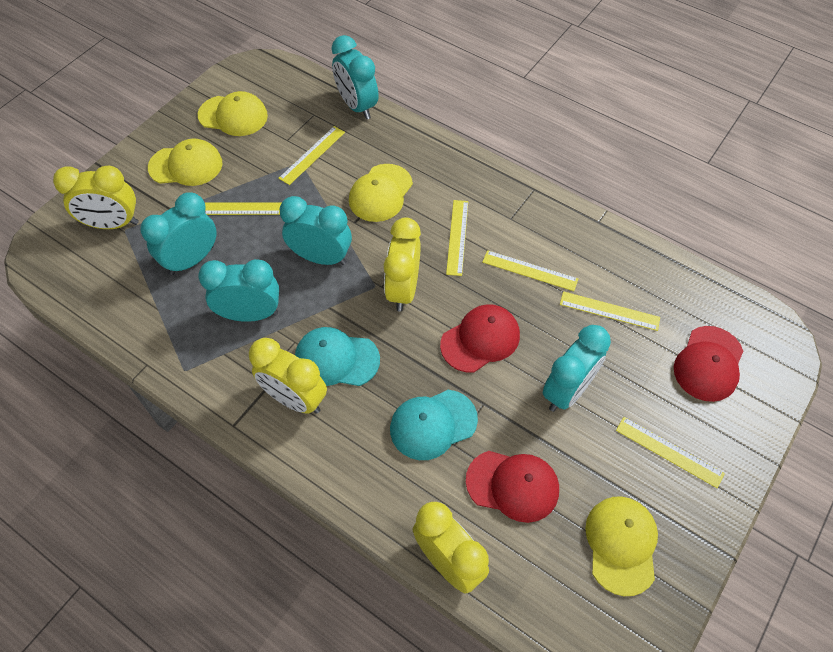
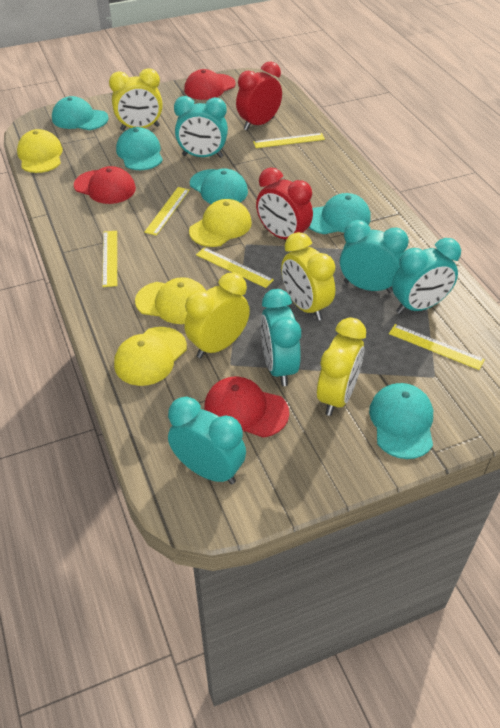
red clock: 0 -> 2
turquoise cap: 2 -> 5
yellow ruler: 6 -> 5

